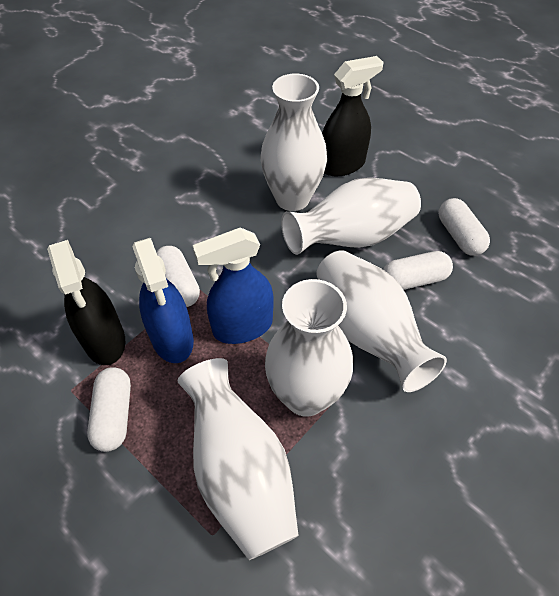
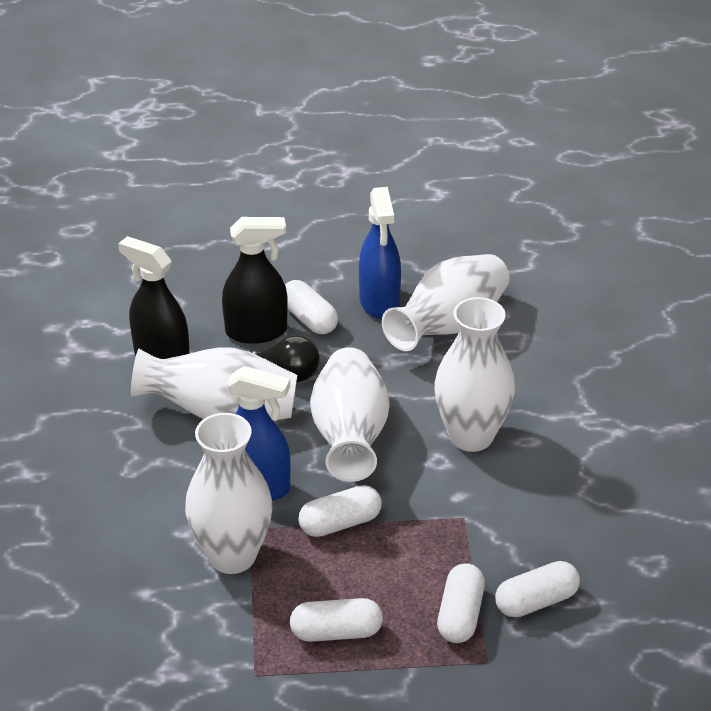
black light bulb: 0 -> 1
white capsule: 4 -> 5

